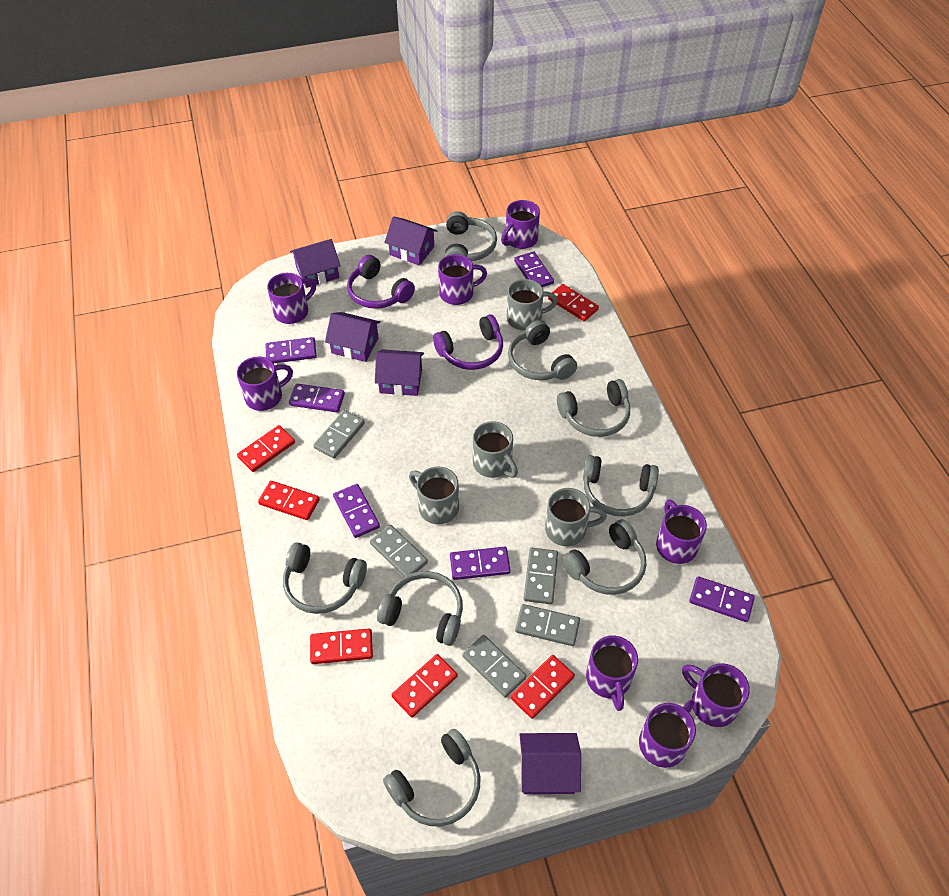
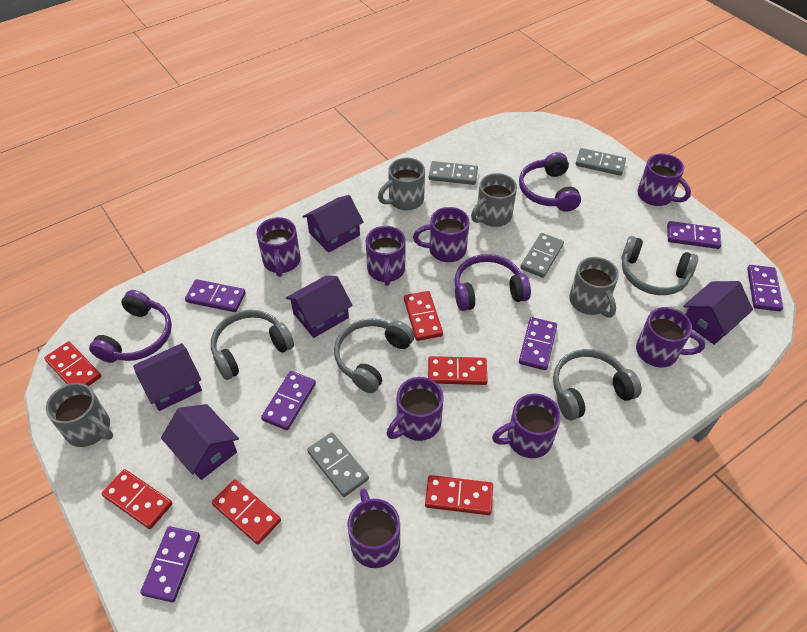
grey domino: 5 -> 4
grey headphones: 8 -> 4
purple headphones: 2 -> 3

